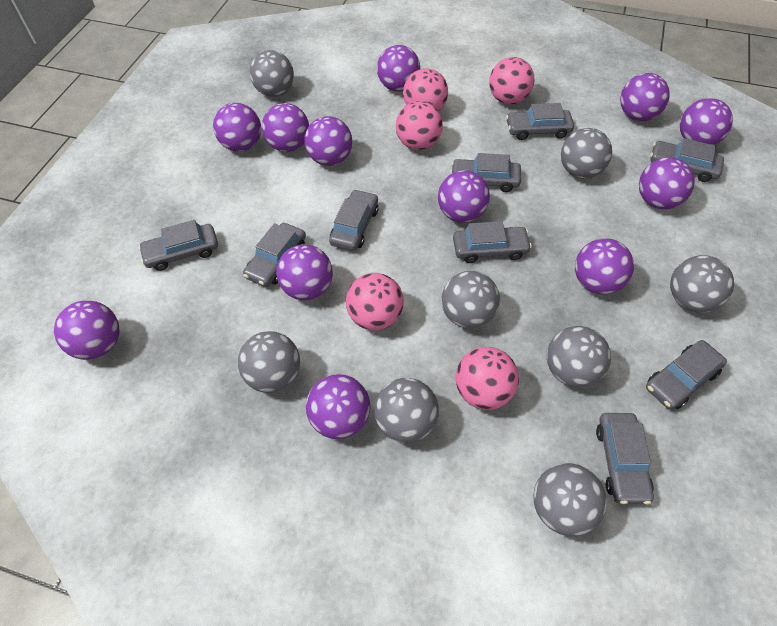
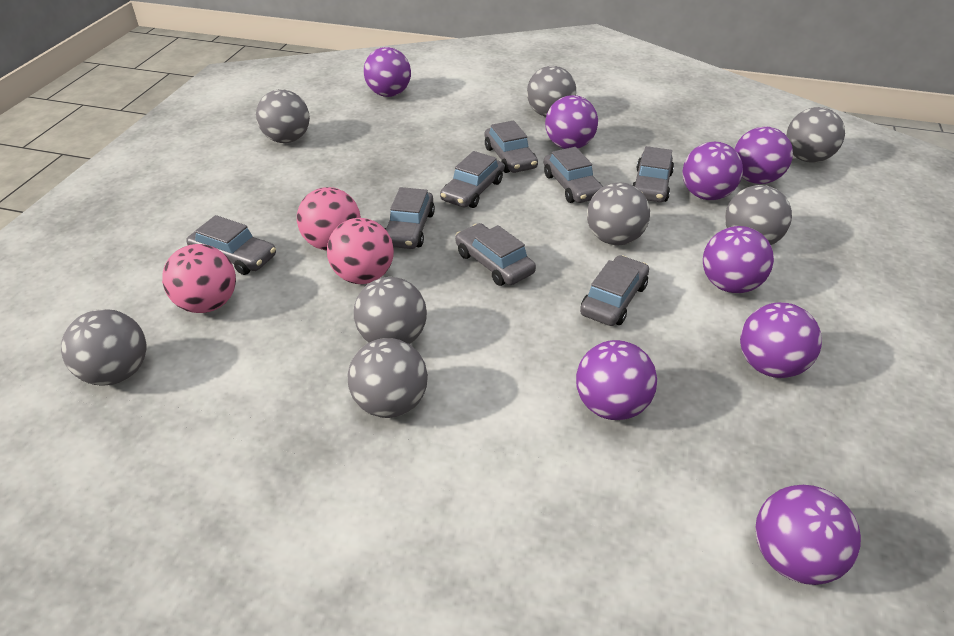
grey car: 9 -> 8
pink ball: 5 -> 3
purple ball: 12 -> 8

